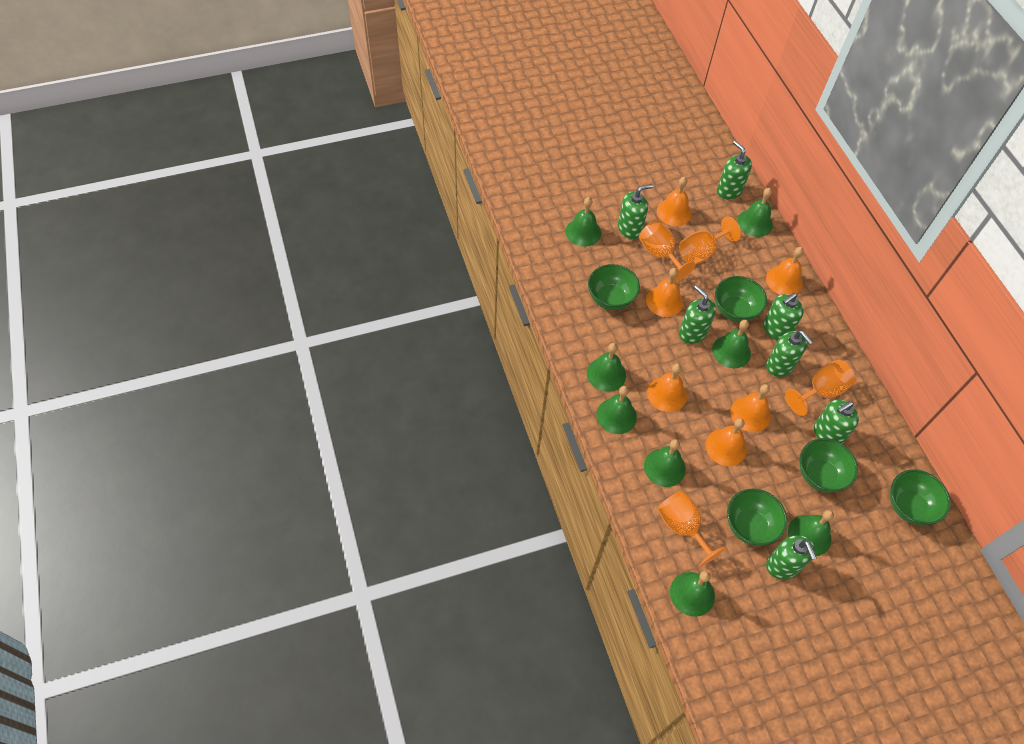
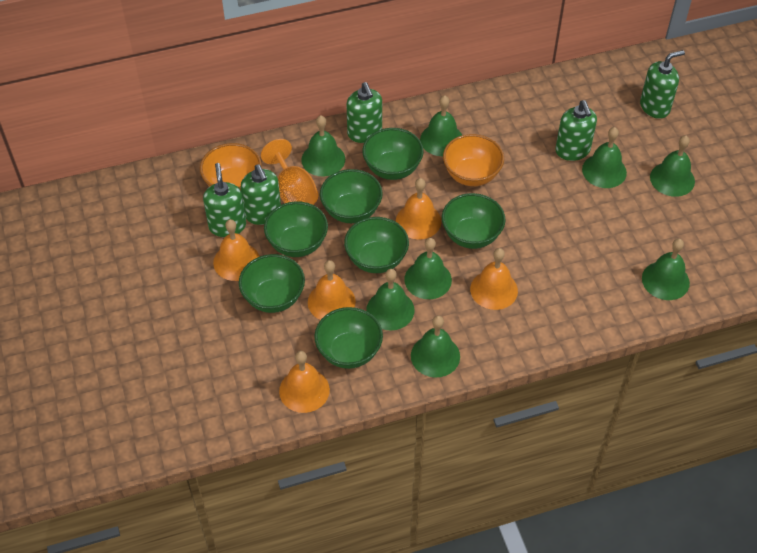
green bowl: 5 -> 7
green soap dispenser: 7 -> 5
orange bell: 6 -> 5
orange bowl: 0 -> 2
orange goblet: 4 -> 1

